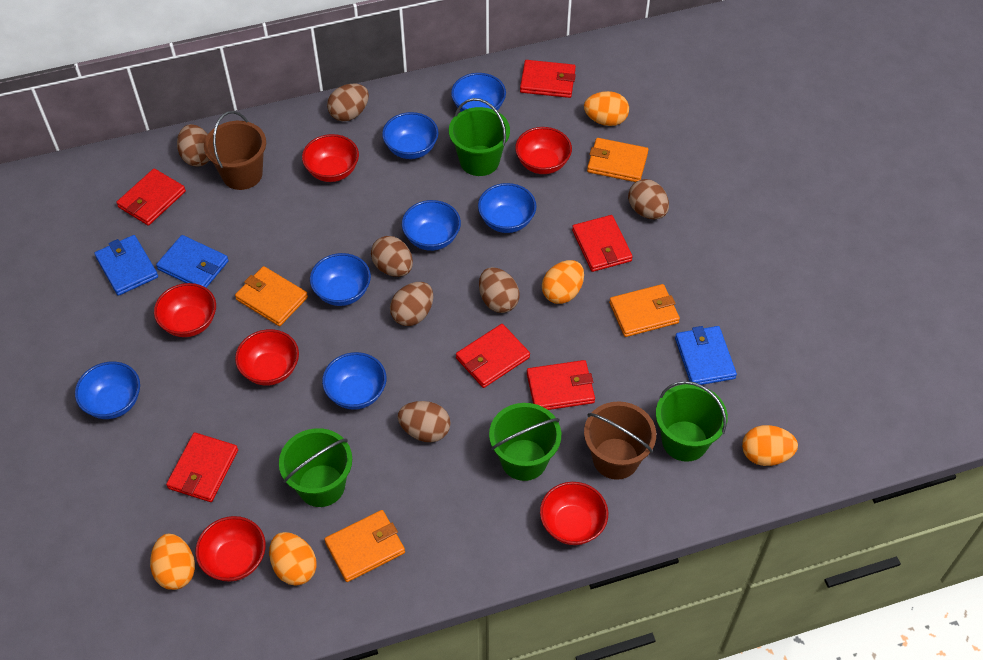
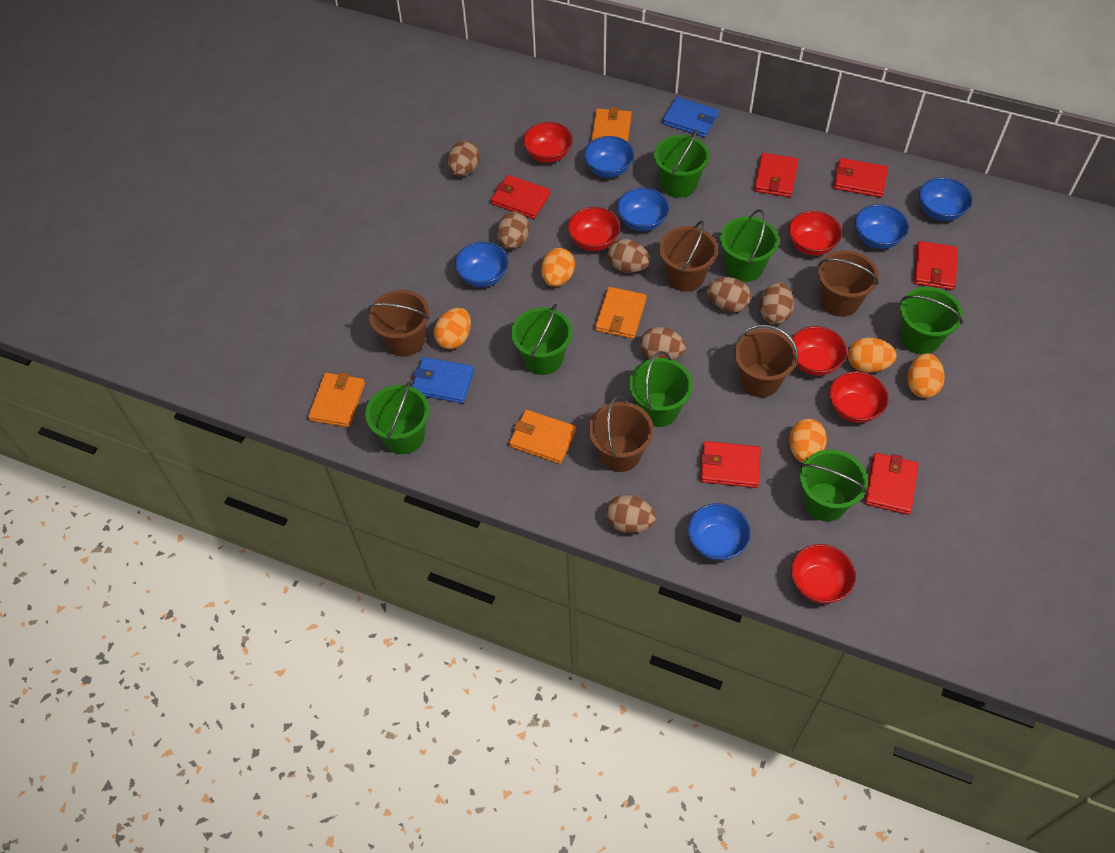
blue bowl: 7 -> 6
blue wallet: 3 -> 2
brown bucket: 2 -> 5
green bucket: 4 -> 7

